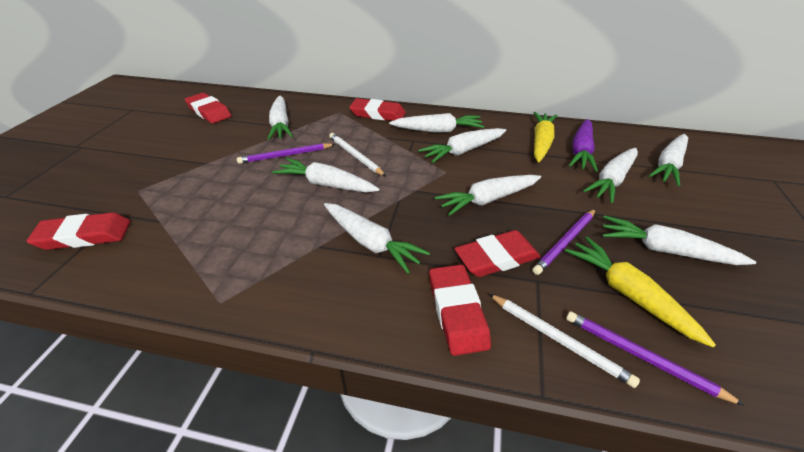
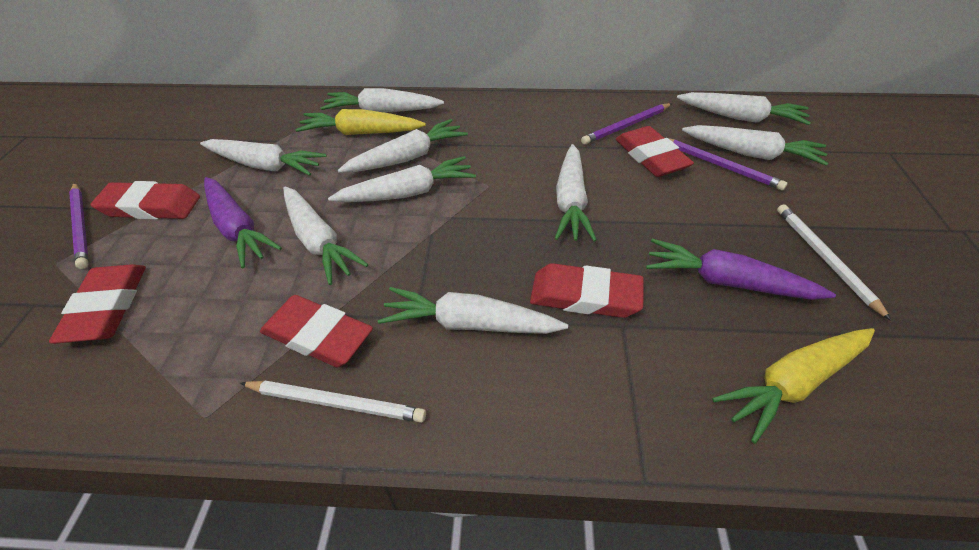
purple carrot: 1 -> 2

